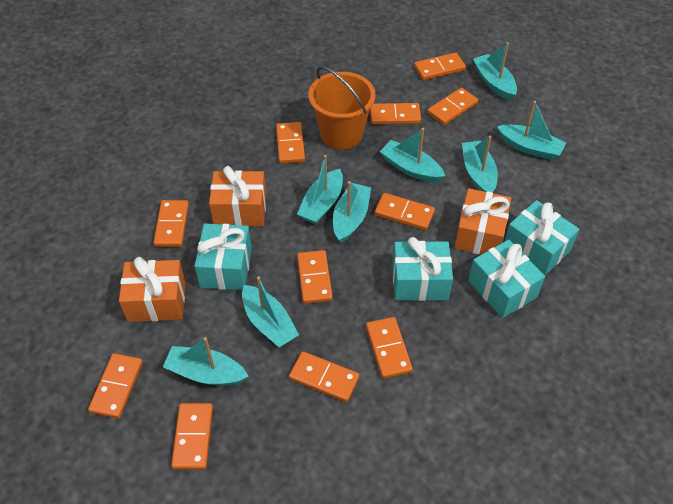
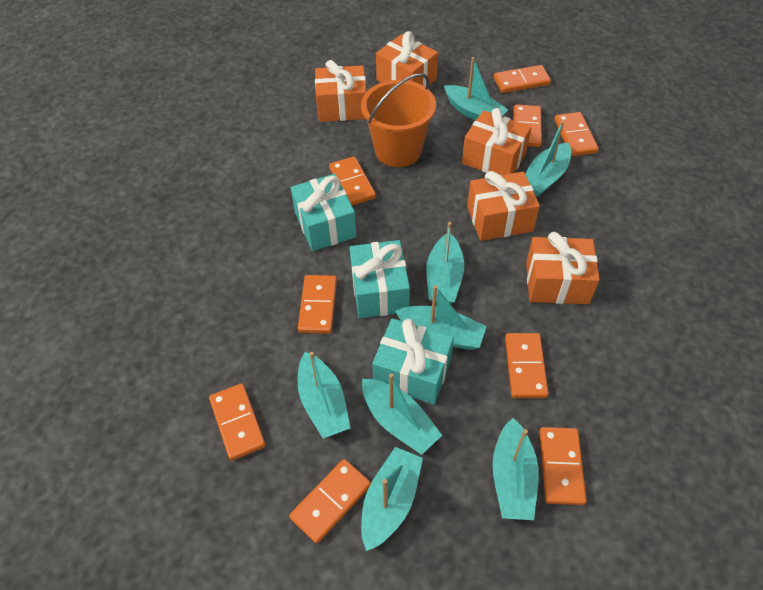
orange domino: 11 -> 9
orange gift: 3 -> 5
turquoise gift: 4 -> 3

